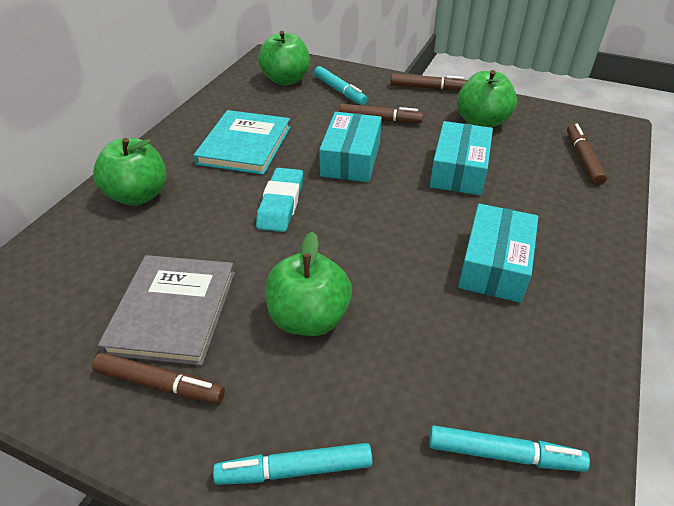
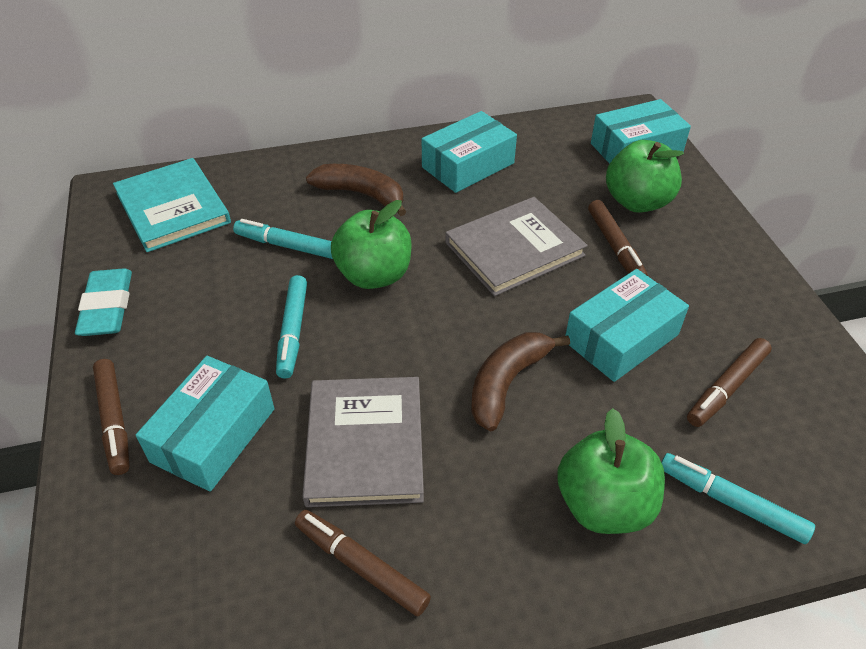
brown banana: 0 -> 2
green apple: 4 -> 3
grey book: 1 -> 2
turquoise box: 3 -> 4

